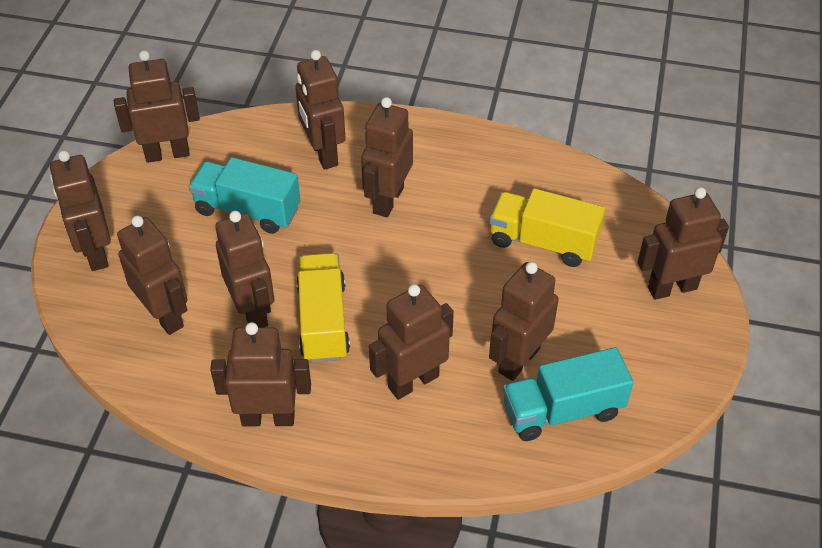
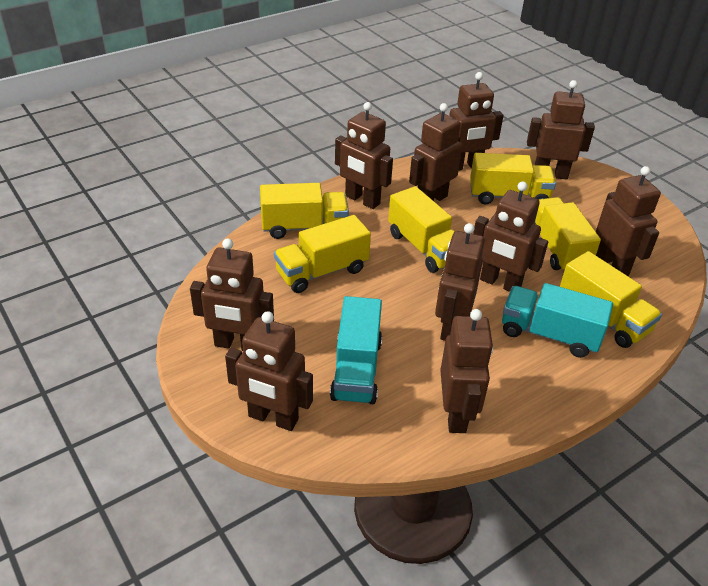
yellow truck: 2 -> 6

